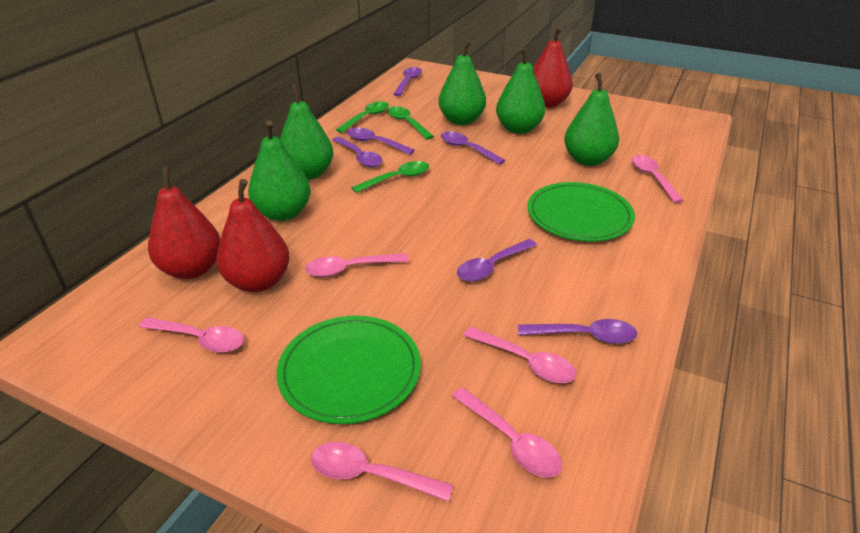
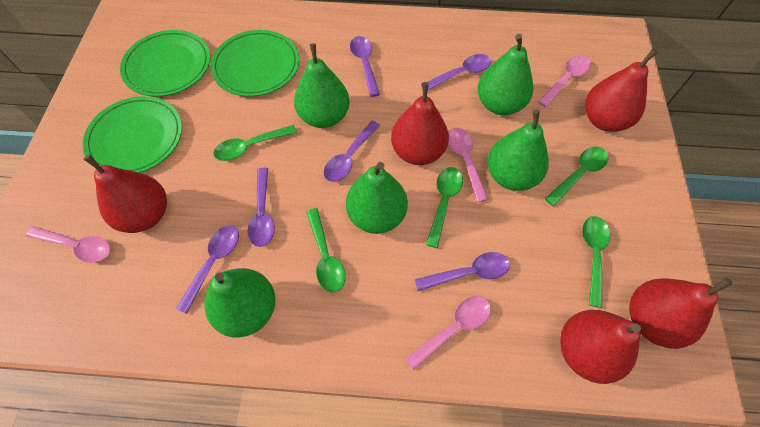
green plate: 2 -> 3
green spoon: 3 -> 5
pink spoon: 6 -> 4
red pear: 3 -> 5

